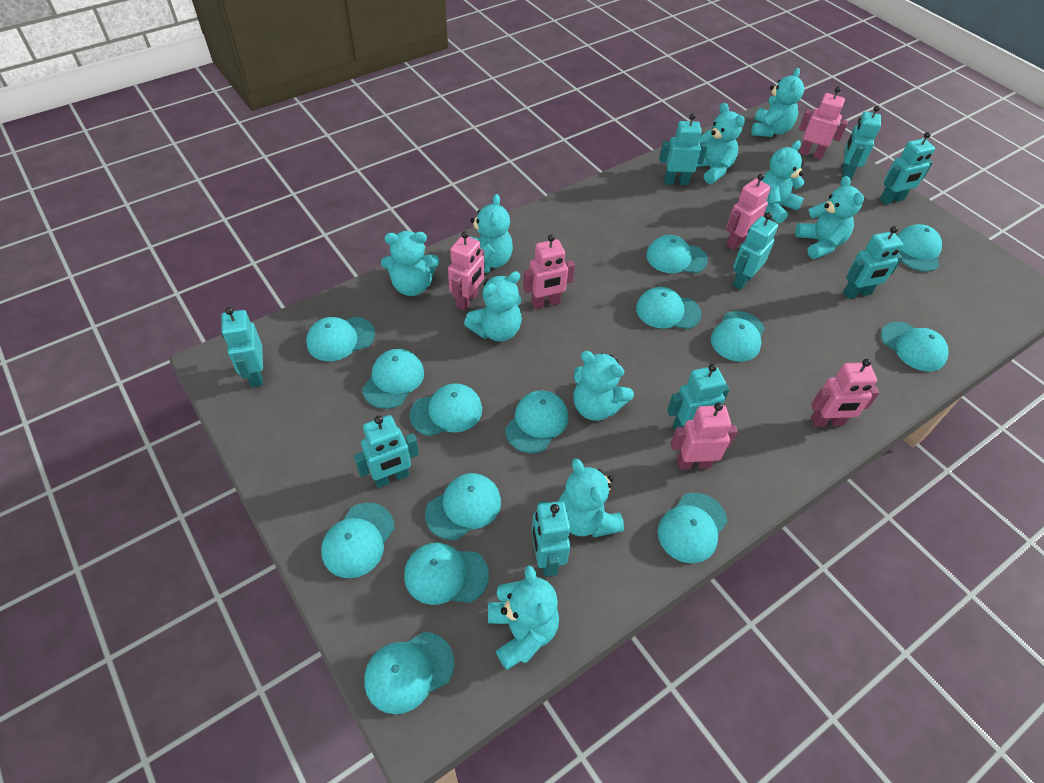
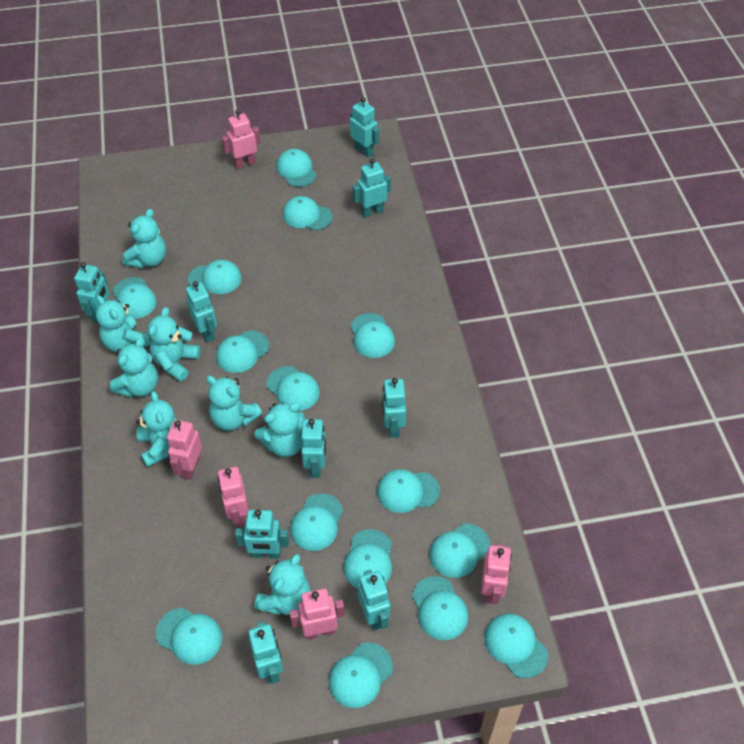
pink robot: 6 -> 5
turquoise cap: 14 -> 15
turquoise teddy bear: 10 -> 8

